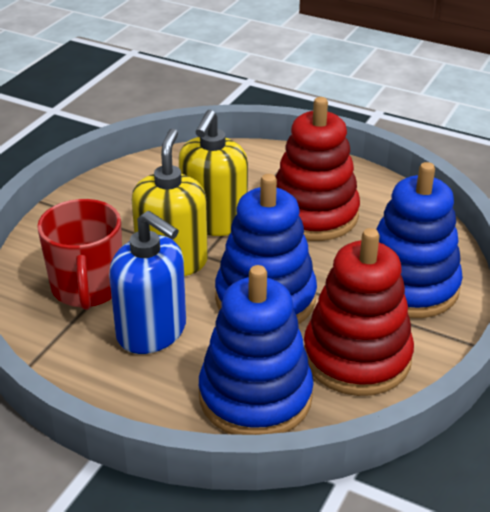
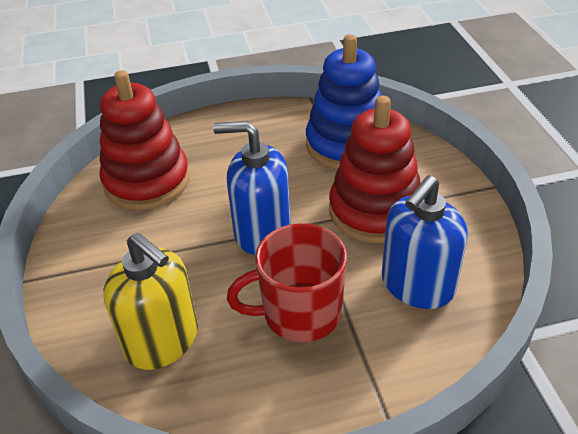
blue soap dispenser: 1 -> 2
blue stacking toy: 3 -> 1
yellow soap dispenser: 2 -> 1

